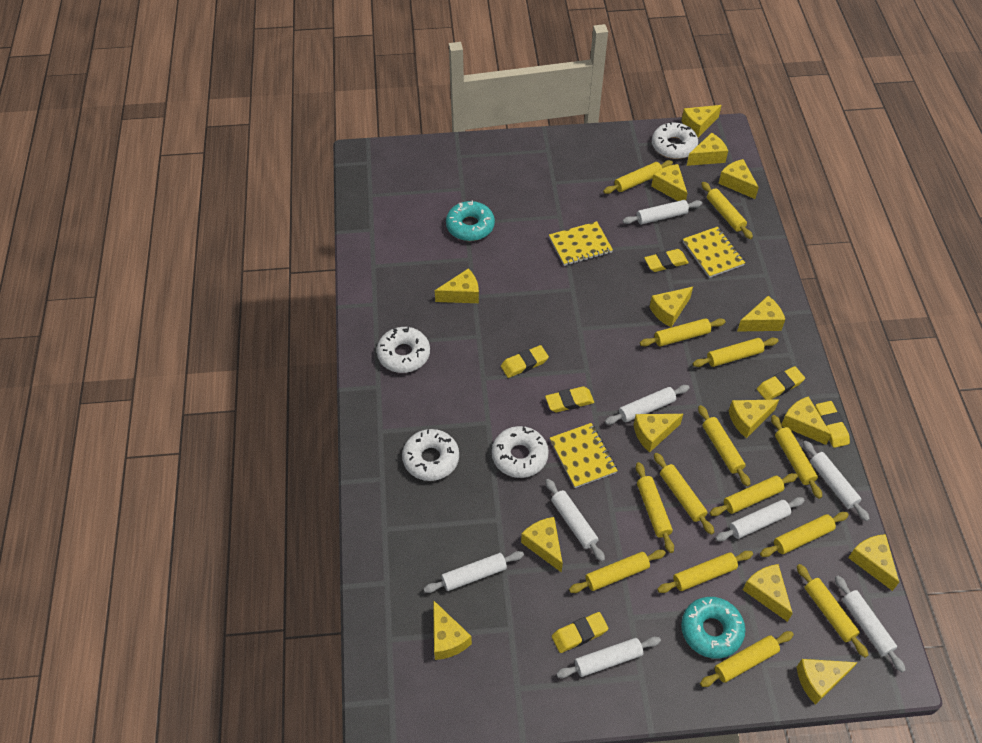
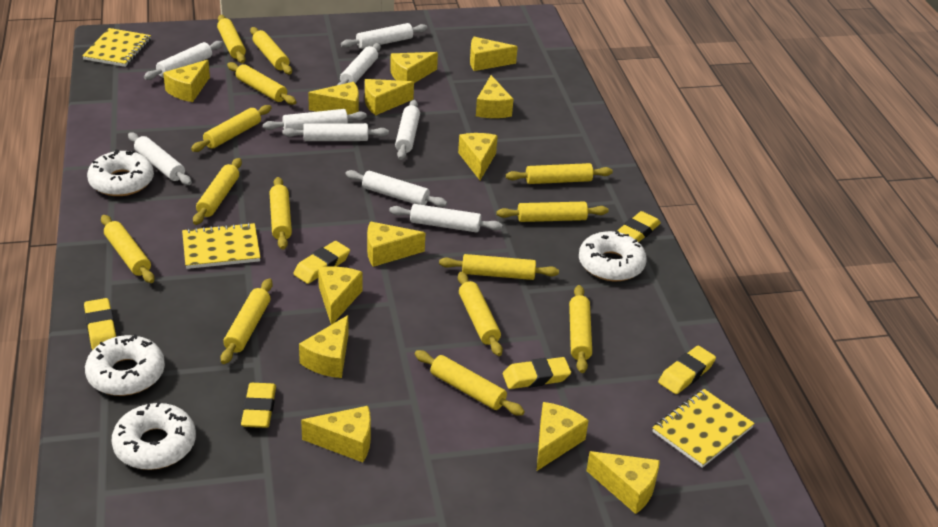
turquoise donut: 2 -> 0
white rolling pin: 8 -> 9
yellow cheese: 15 -> 13

